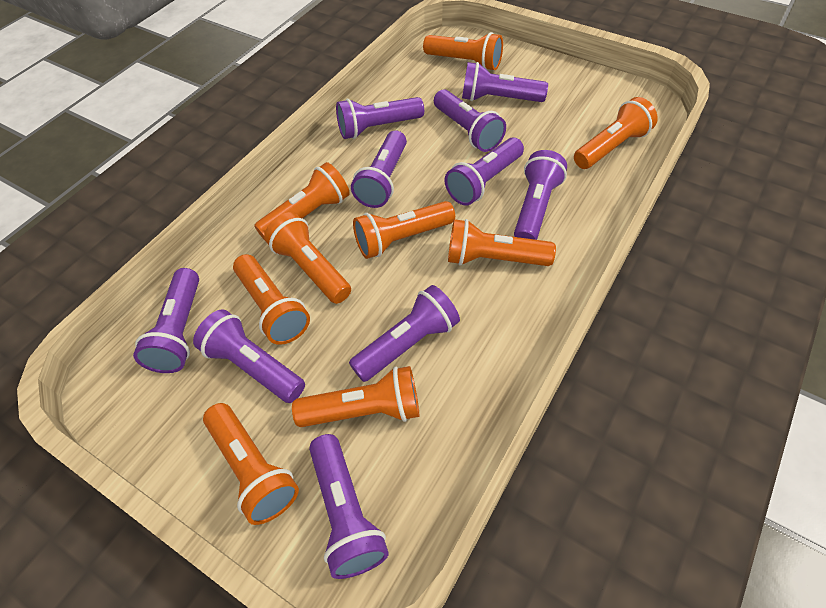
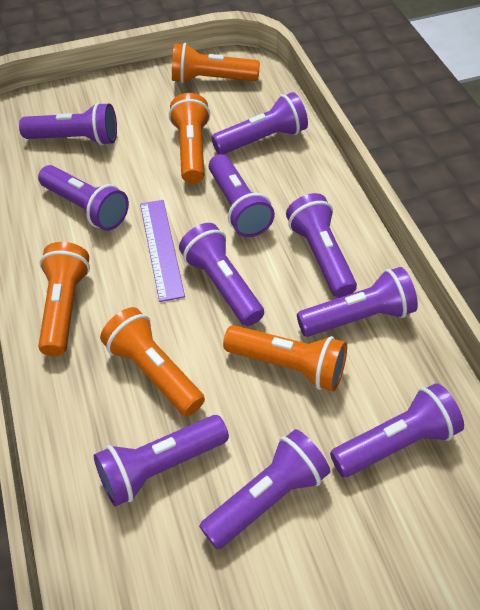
orange flashlight: 9 -> 5
purple ruler: 0 -> 1

